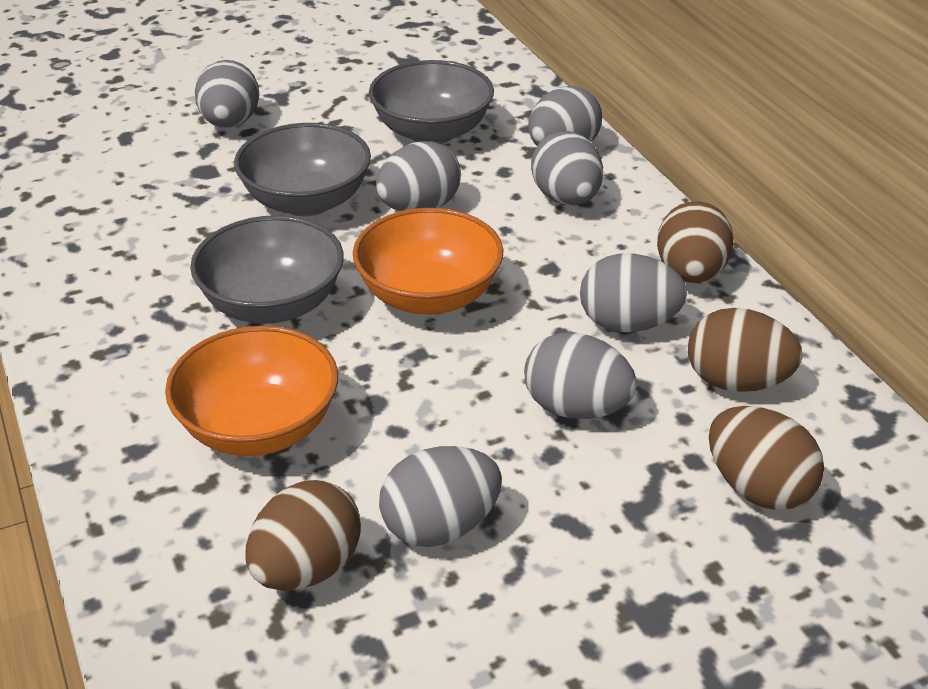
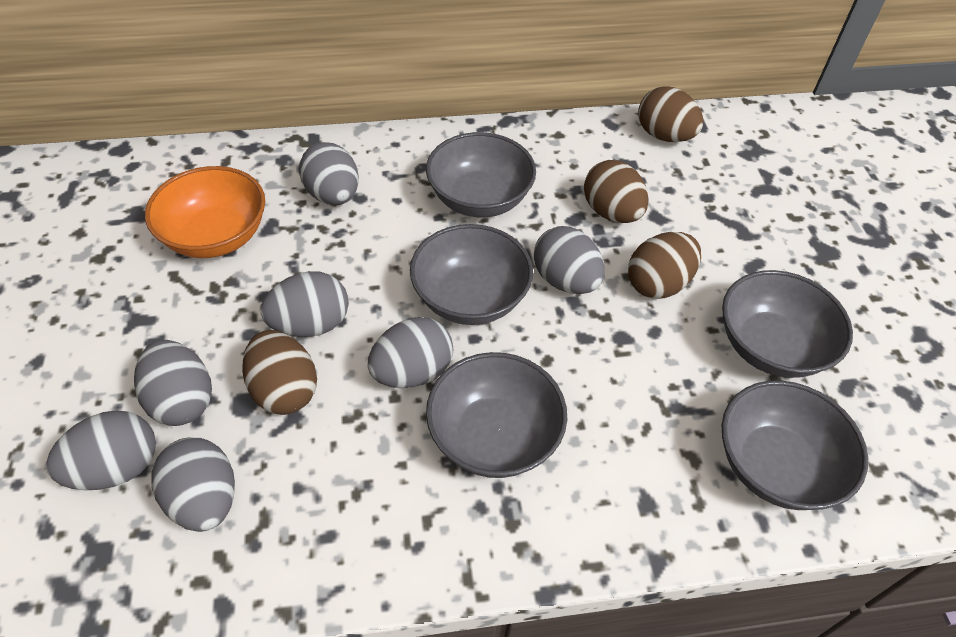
grey bowl: 3 -> 5
orange bowl: 2 -> 1

